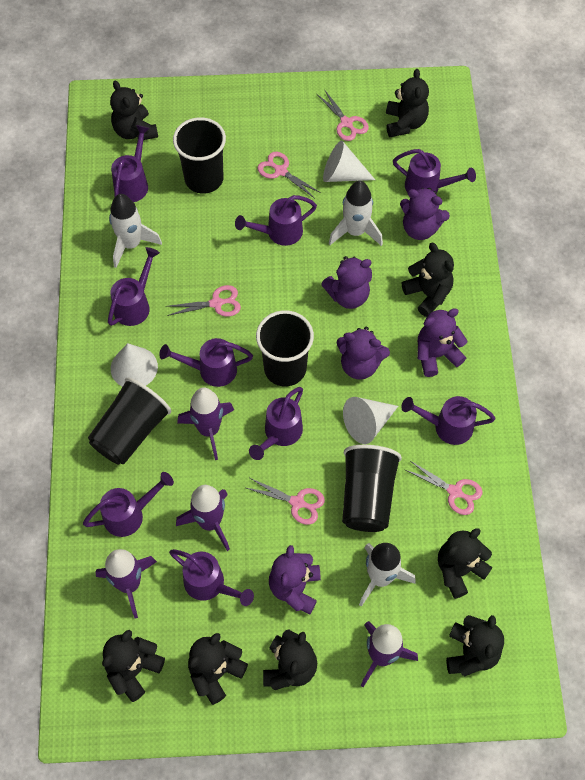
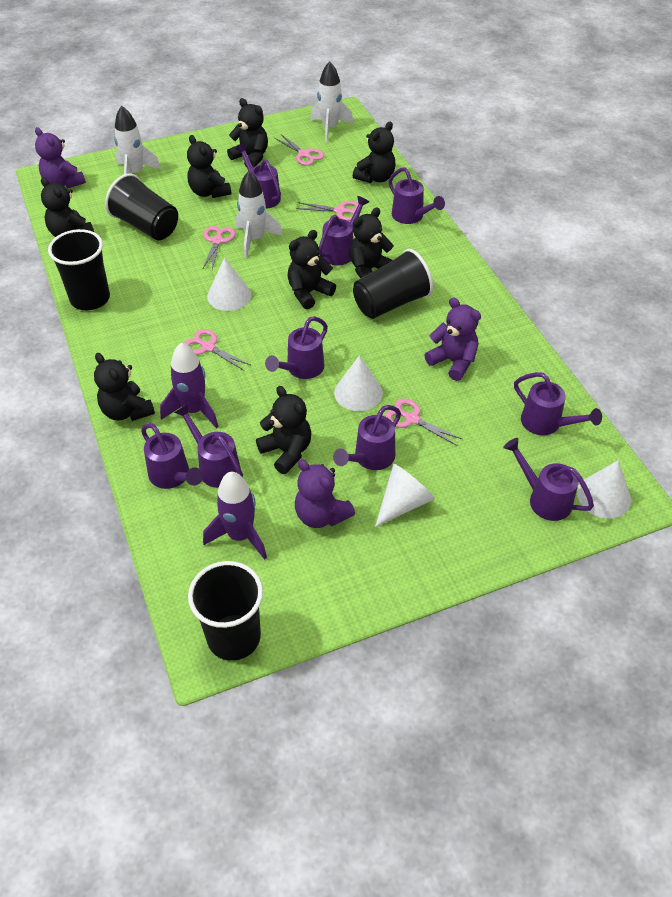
purple rocket: 4 -> 2
purple teddy bear: 5 -> 3
white cone: 3 -> 4

